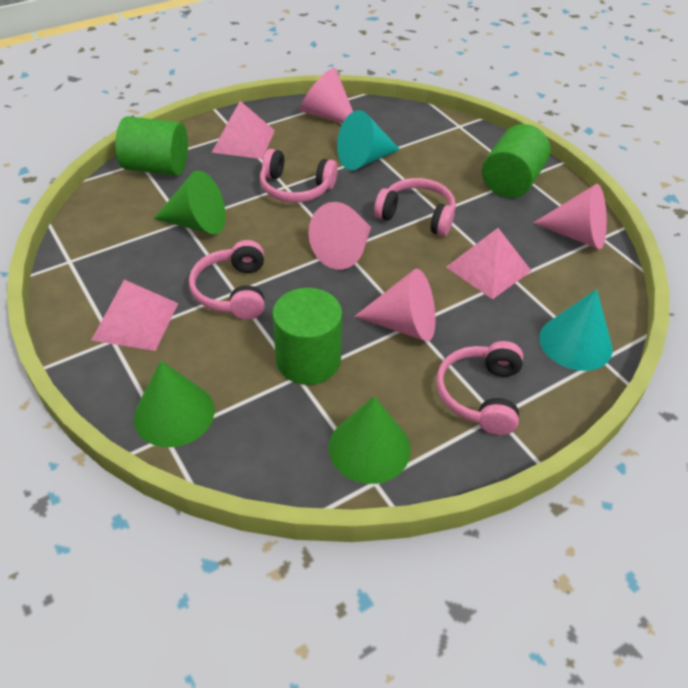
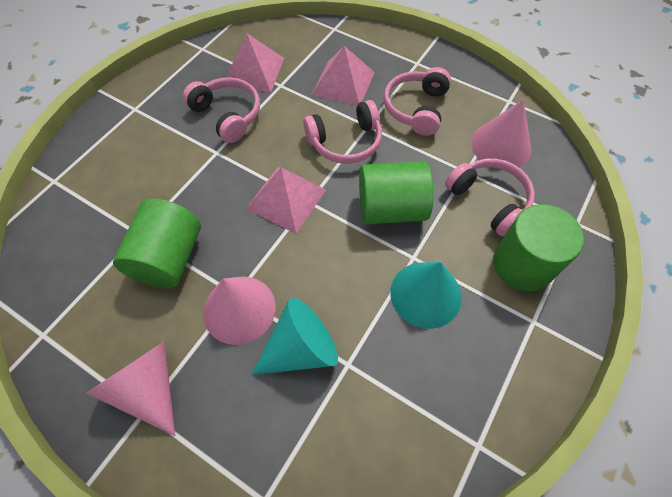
green cone: 3 -> 0
pink cone: 4 -> 3

